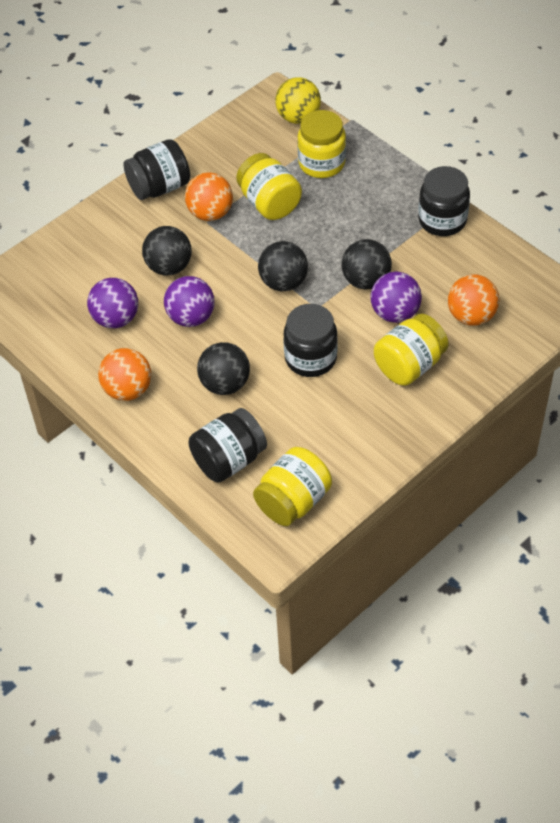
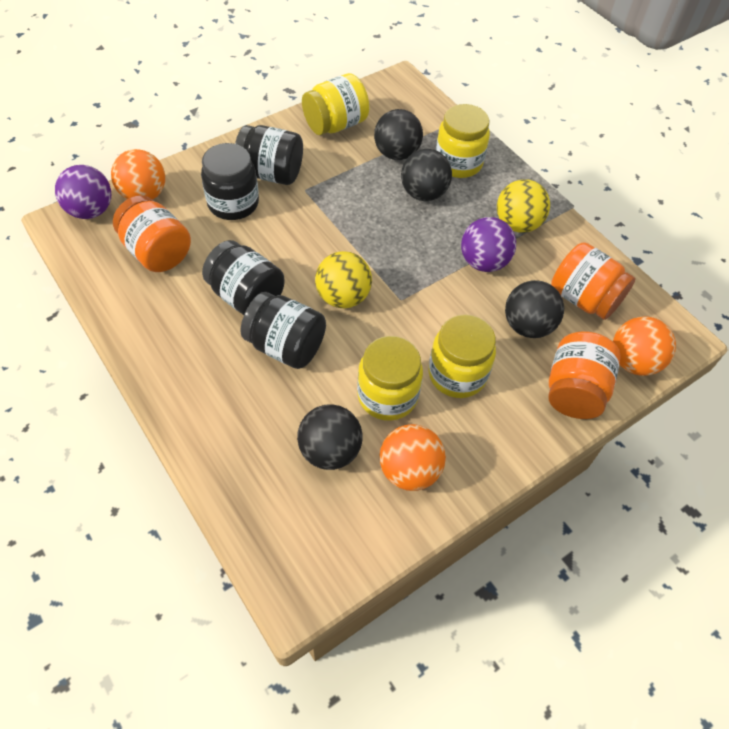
orange jar: 0 -> 3
purple ball: 3 -> 2
yellow ball: 1 -> 2

